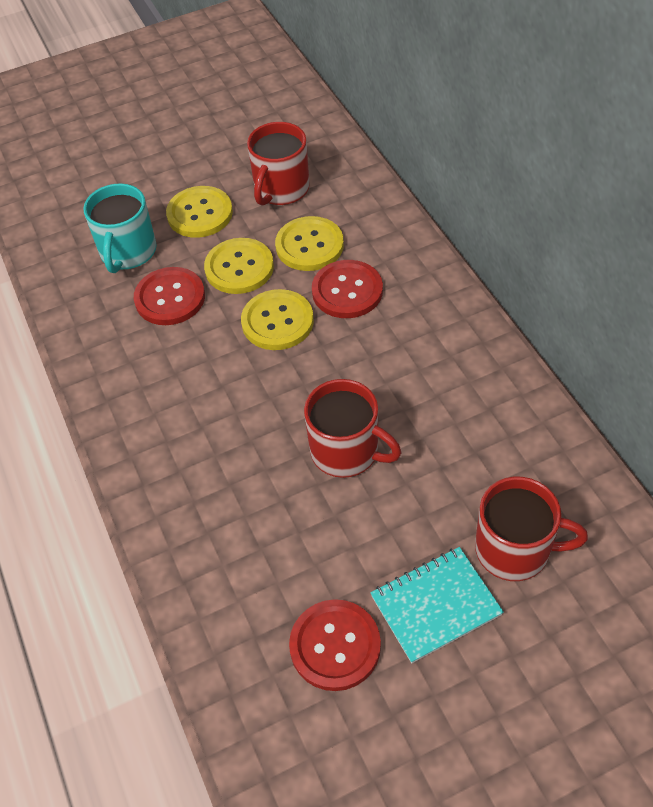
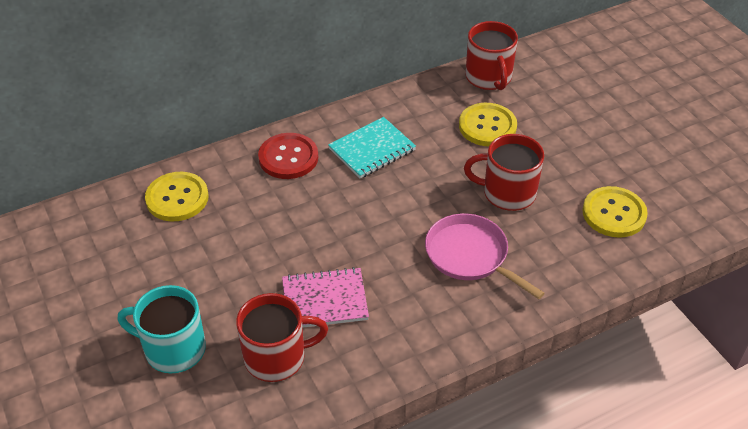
pink notebook: 0 -> 1
pink pan: 0 -> 1
red button: 3 -> 1
yellow button: 4 -> 3

